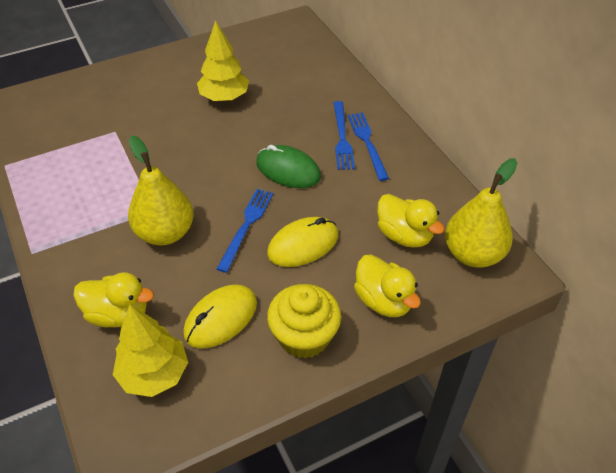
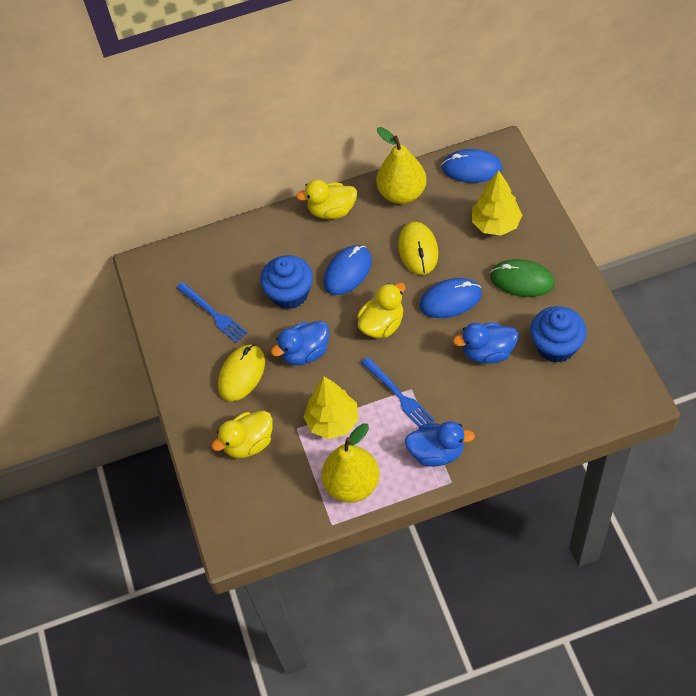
blue cupcake: 0 -> 2
blue duck: 0 -> 3
blue fork: 3 -> 2
blue mouse: 0 -> 3
yellow cupcake: 1 -> 0

